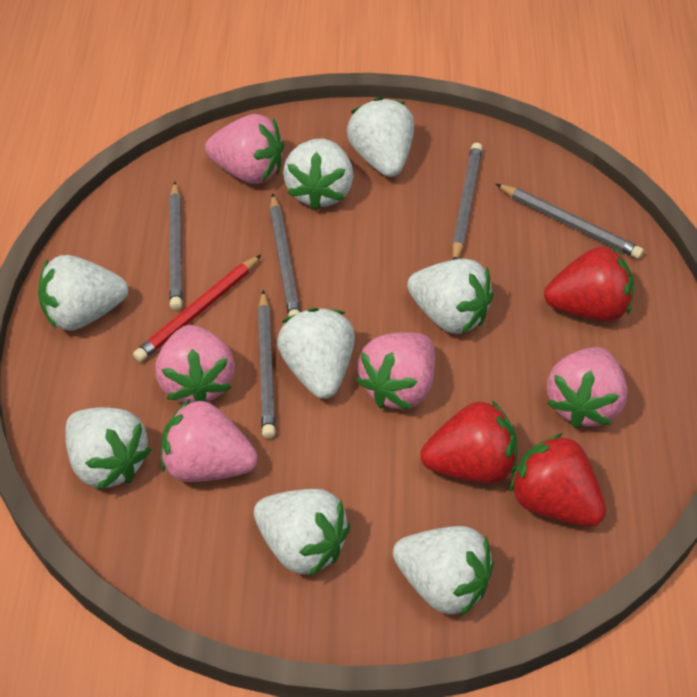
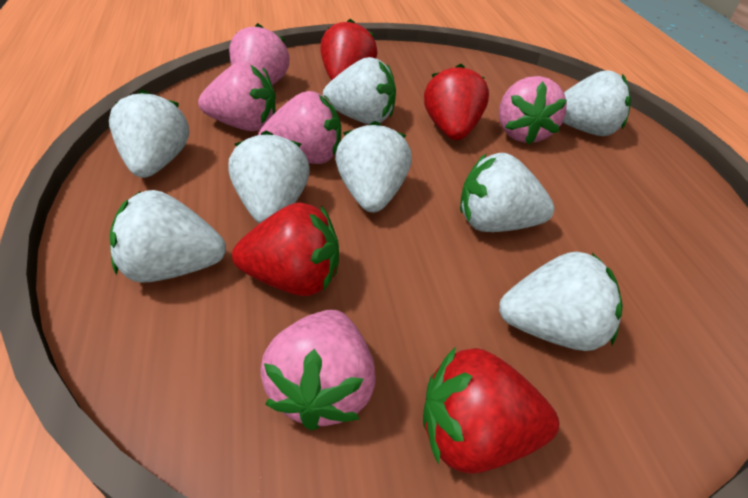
grey pencil: 5 -> 0
red pencil: 1 -> 0
red strawberry: 3 -> 4

